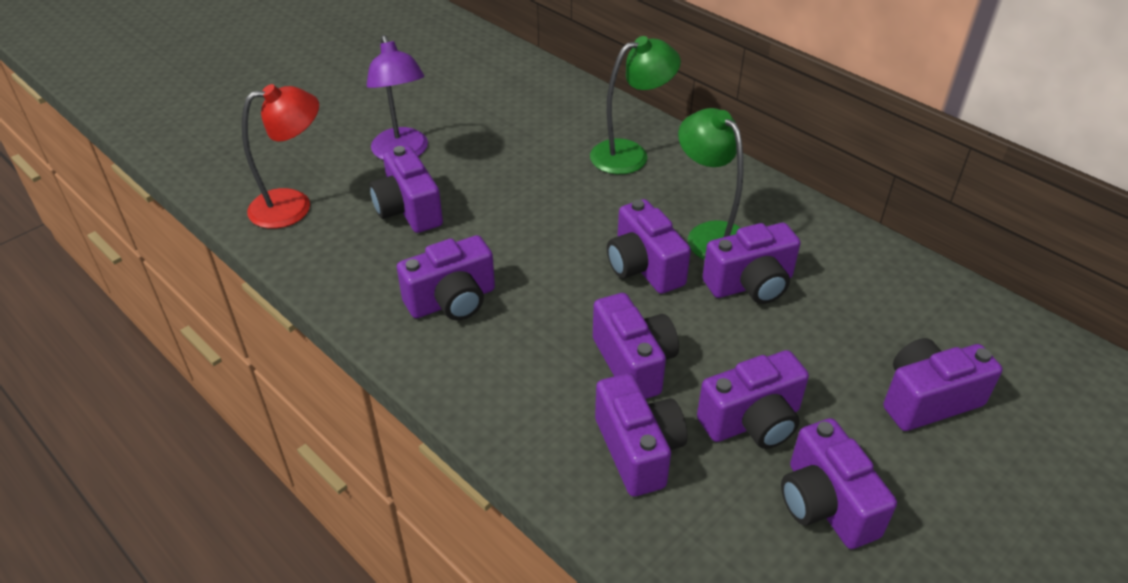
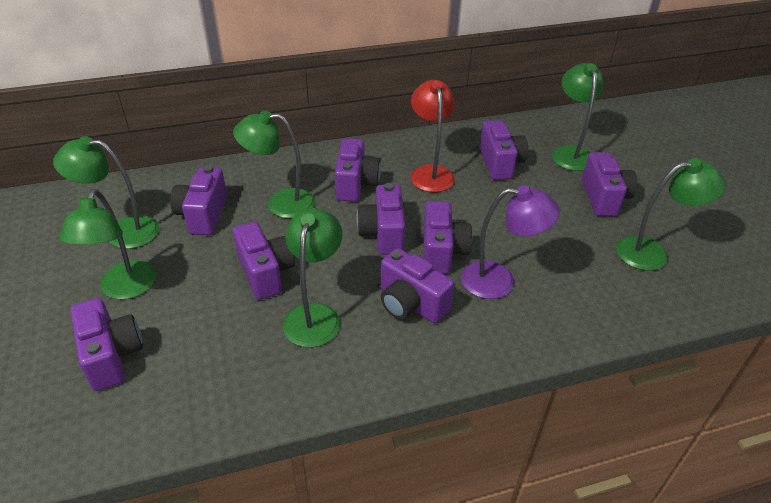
green lamp: 2 -> 6

